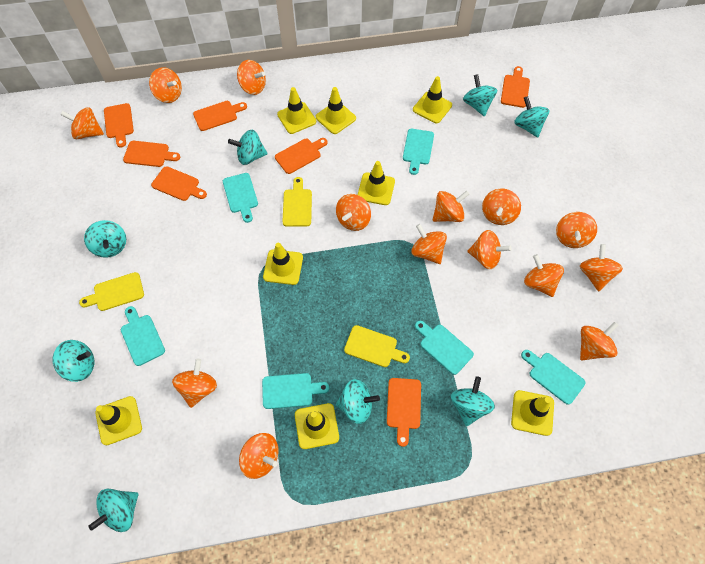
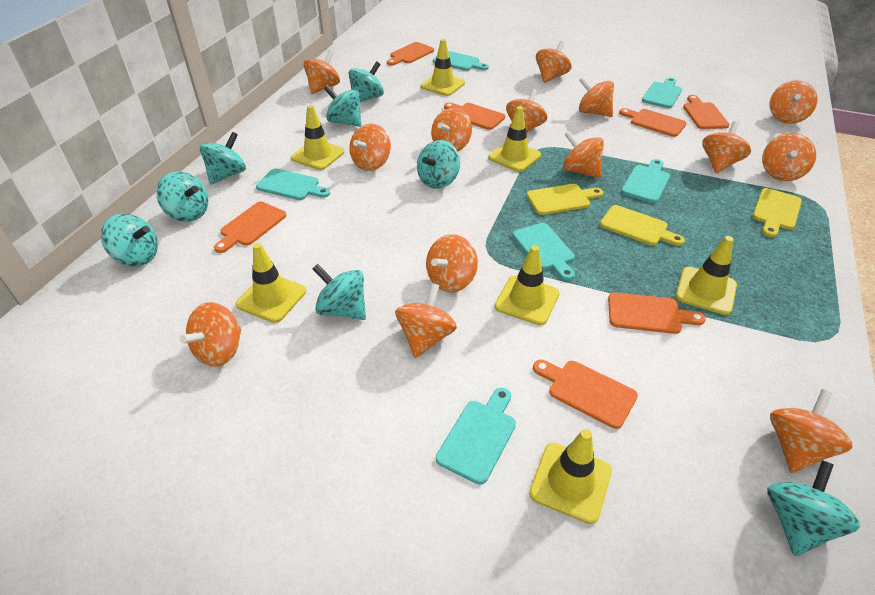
yellow traffic cone: 8 -> 7

